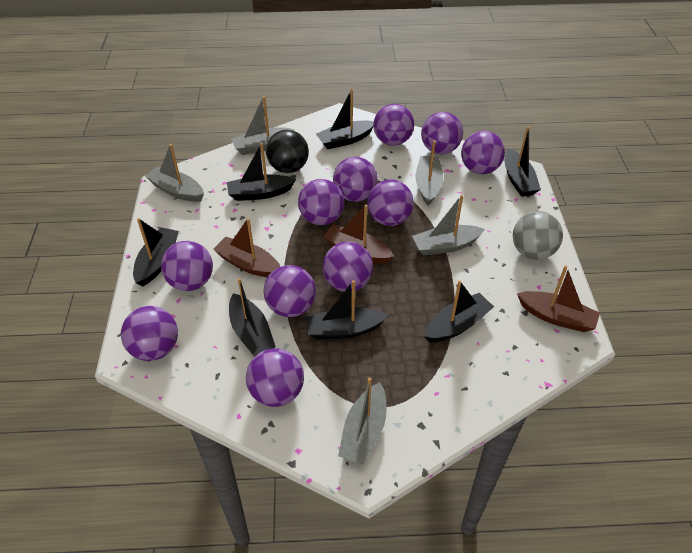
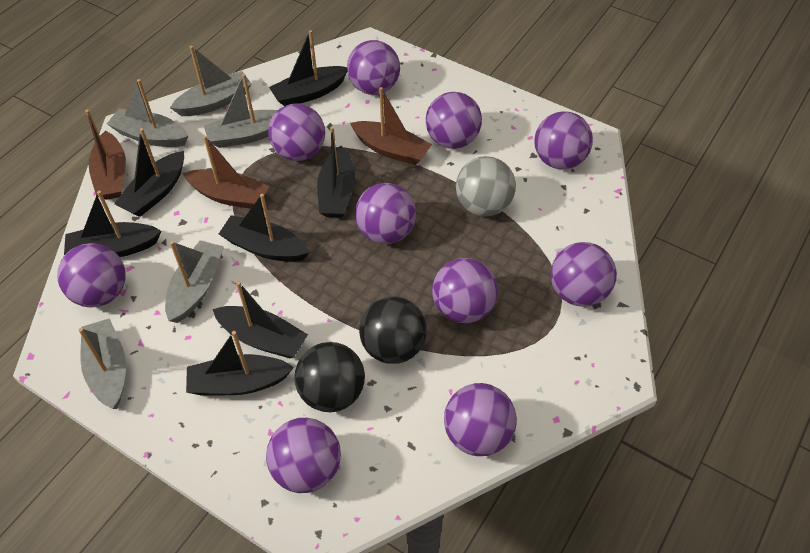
black ball: 1 -> 2
purple ball: 11 -> 10

